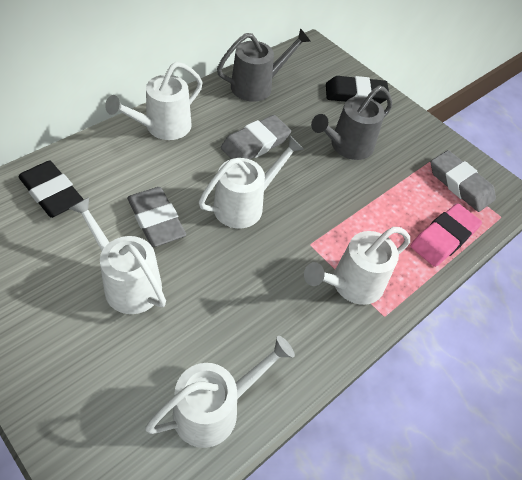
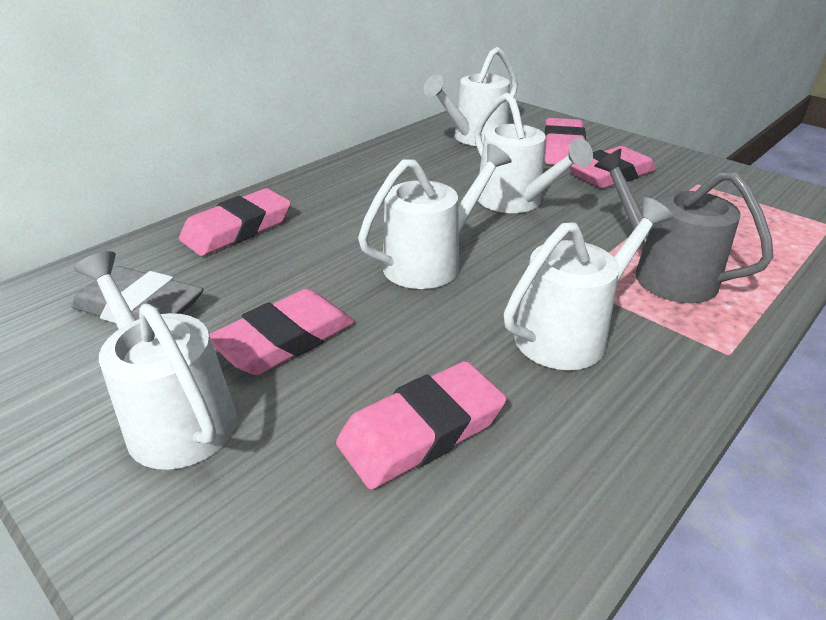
black eraser: 2 -> 0
grey eraser: 3 -> 1
grey watering can: 2 -> 1
pink eraser: 1 -> 5

